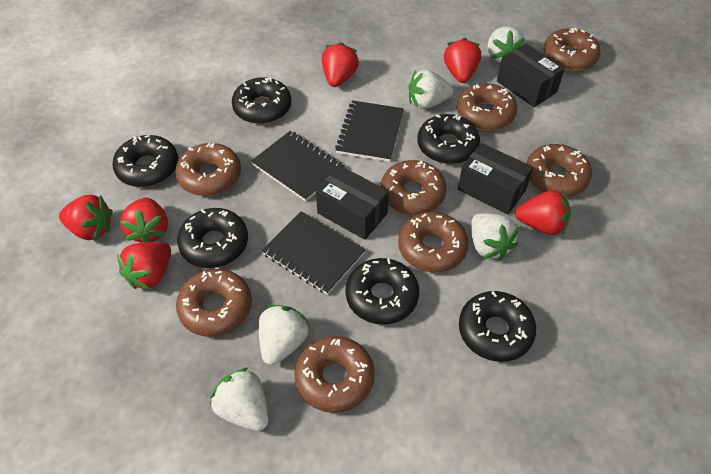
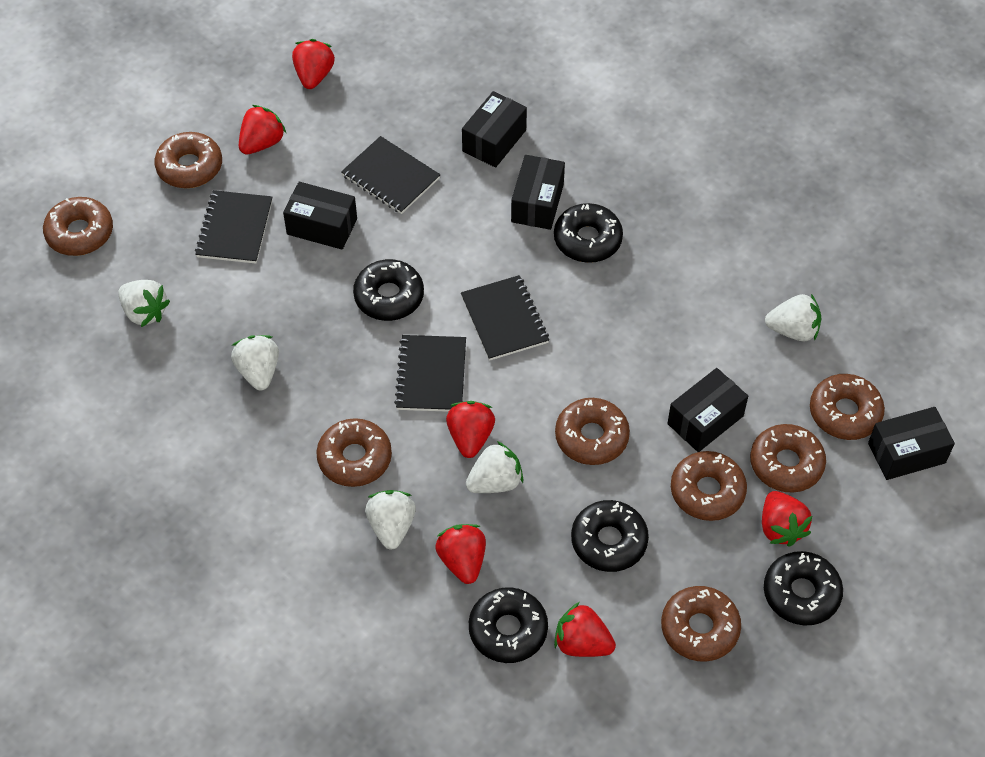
black box: 3 -> 5
black donut: 6 -> 5
black notebook: 3 -> 4

